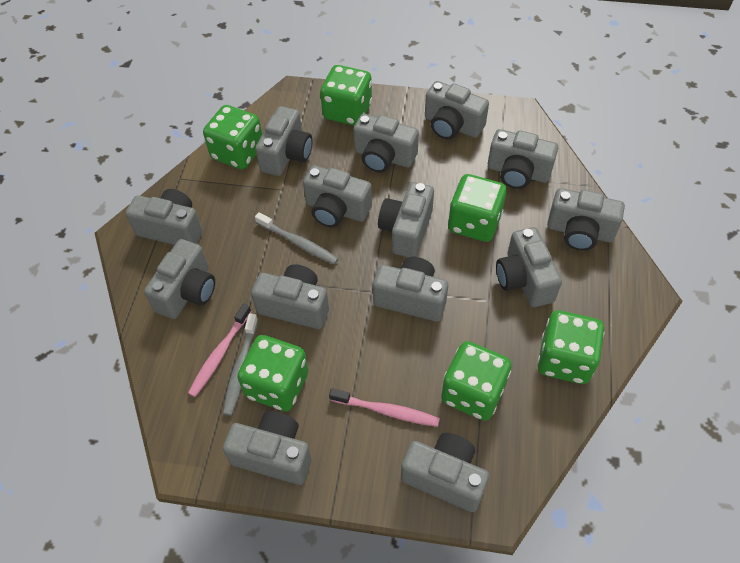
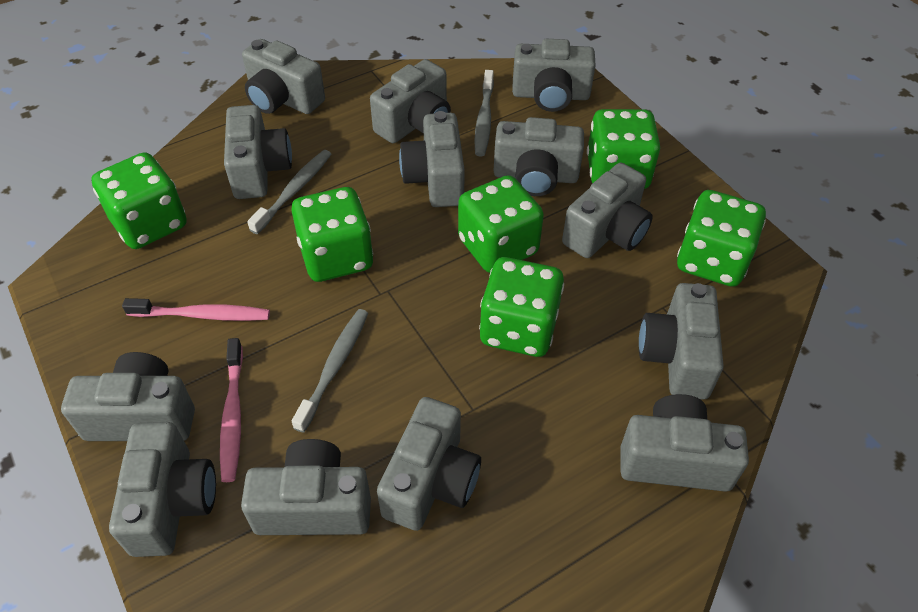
grey camera: 14 -> 13
grey toothbrush: 2 -> 3

